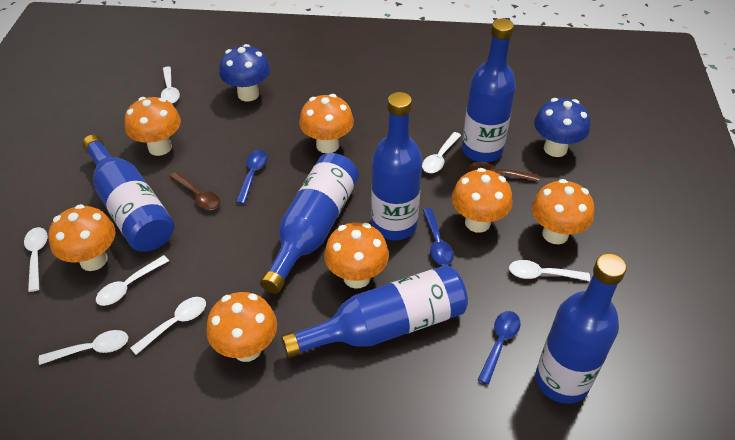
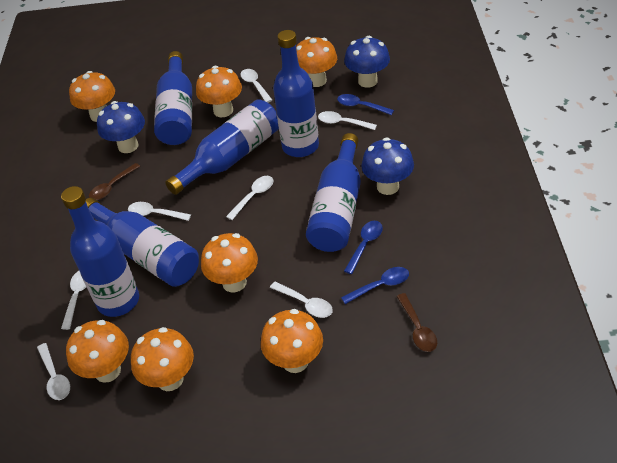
blue mushroom: 2 -> 3

